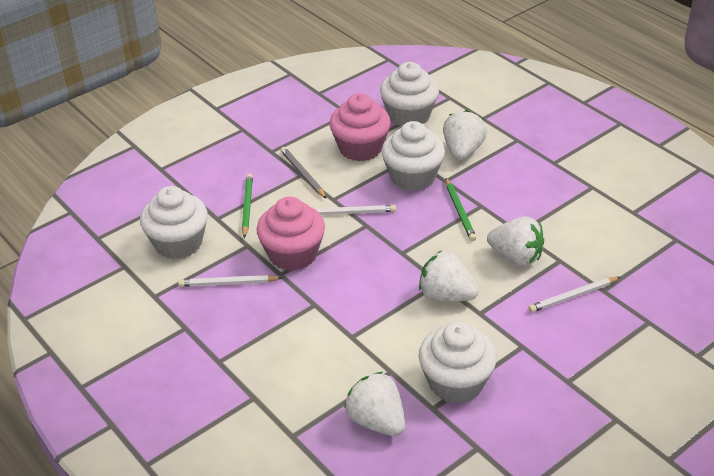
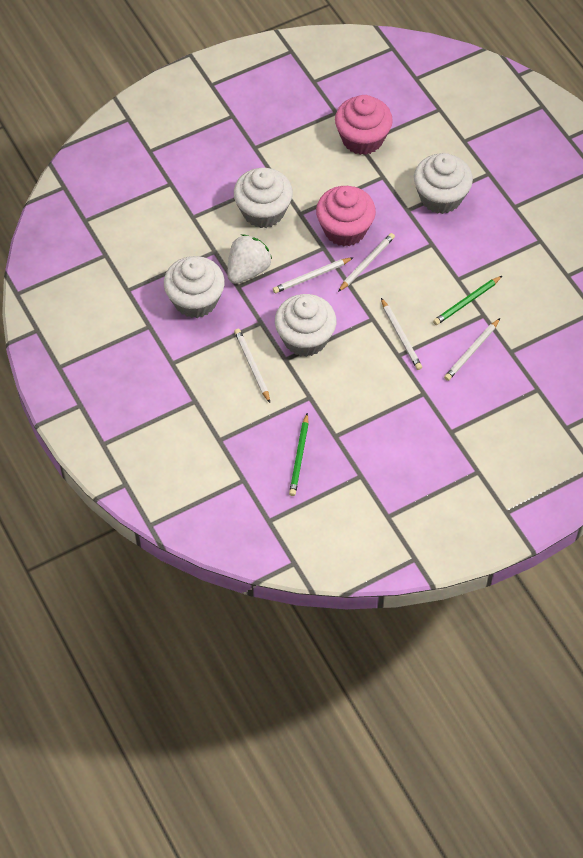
grey pencil: 1 -> 0
white pencil: 3 -> 5
white strawberry: 4 -> 1

